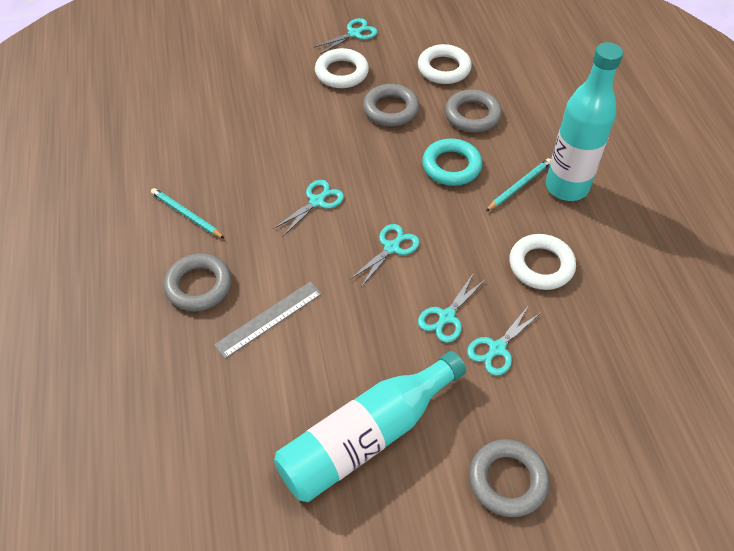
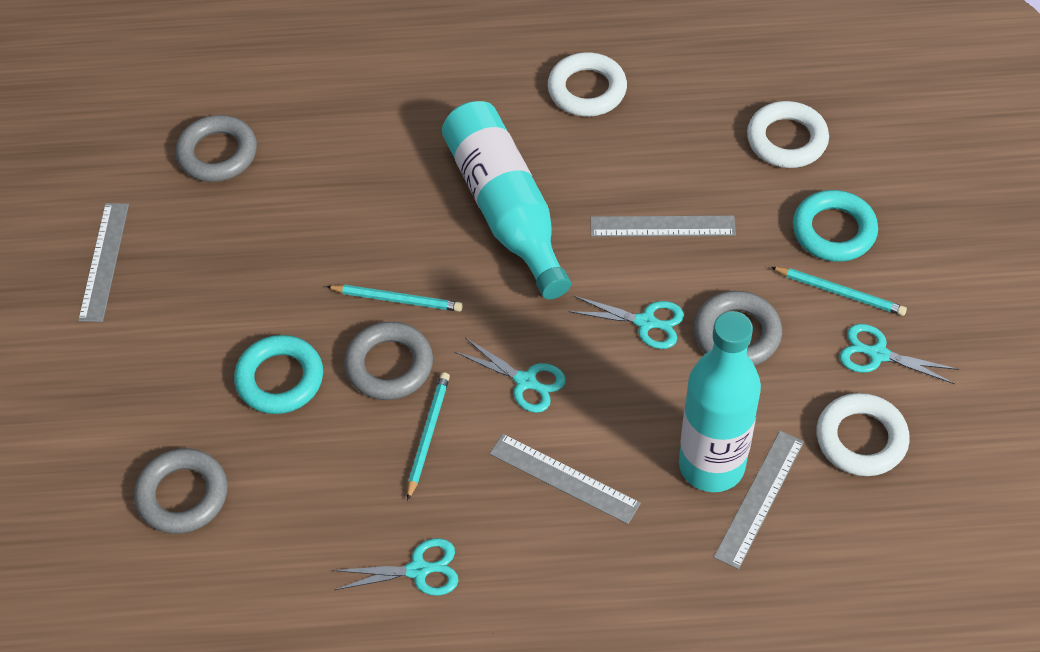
grey ruler: 1 -> 4
turquoise pencil: 2 -> 3
turquoise ring: 1 -> 2
turquoise scissors: 5 -> 4

